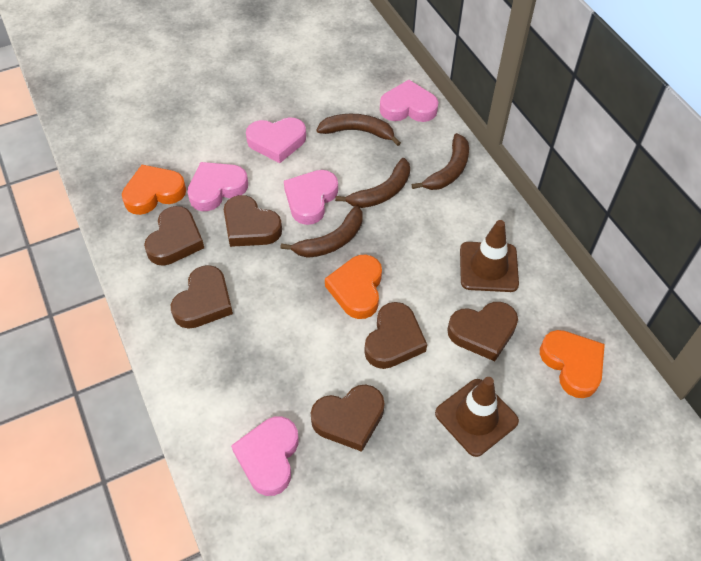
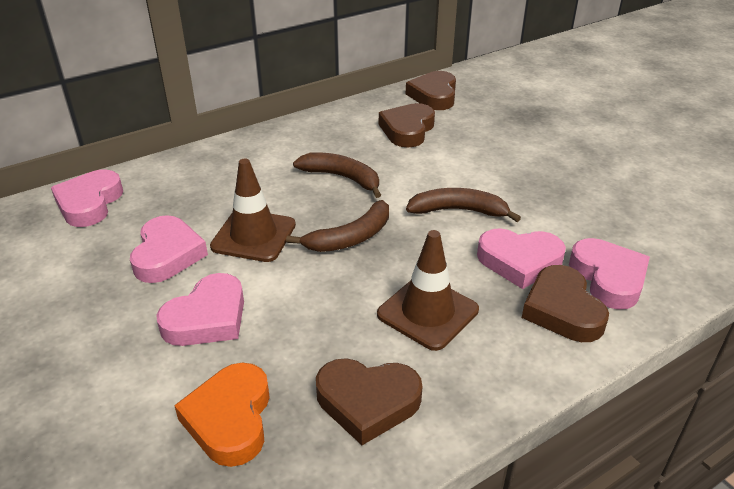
brown banana: 4 -> 3
brown heart: 6 -> 4
orange heart: 3 -> 1

